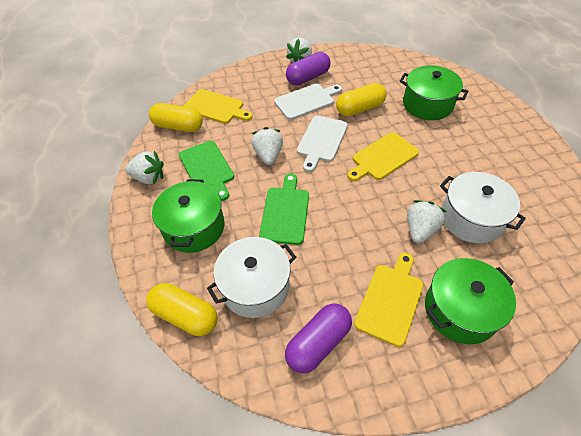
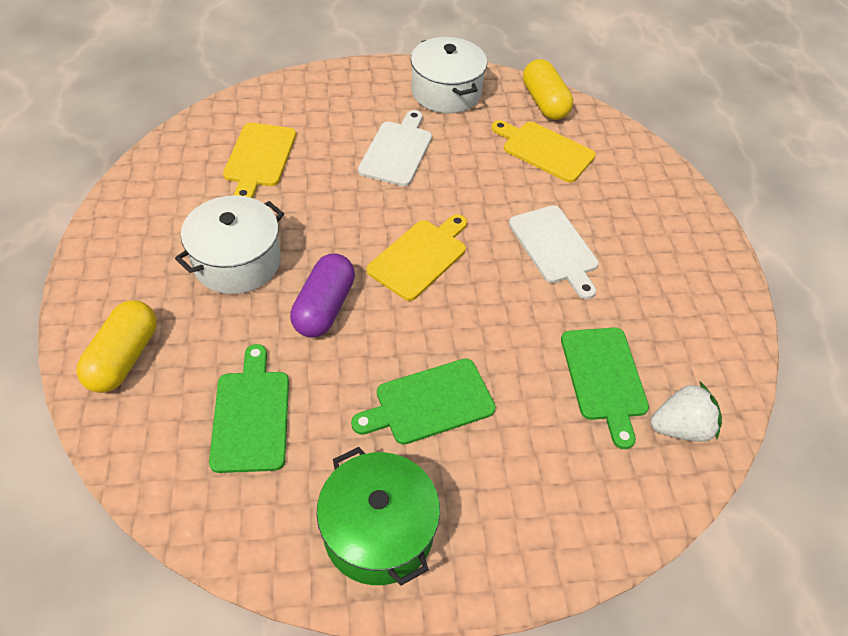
green cutting board: 2 -> 3
green pot: 3 -> 1
purple capsule: 2 -> 1
white strawberry: 4 -> 1
yellow capsule: 3 -> 2

